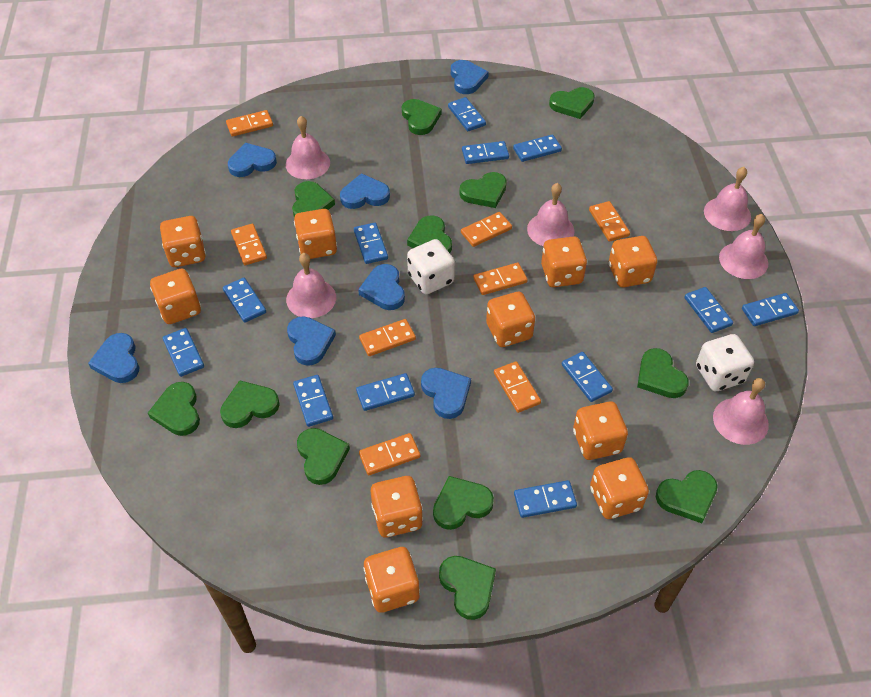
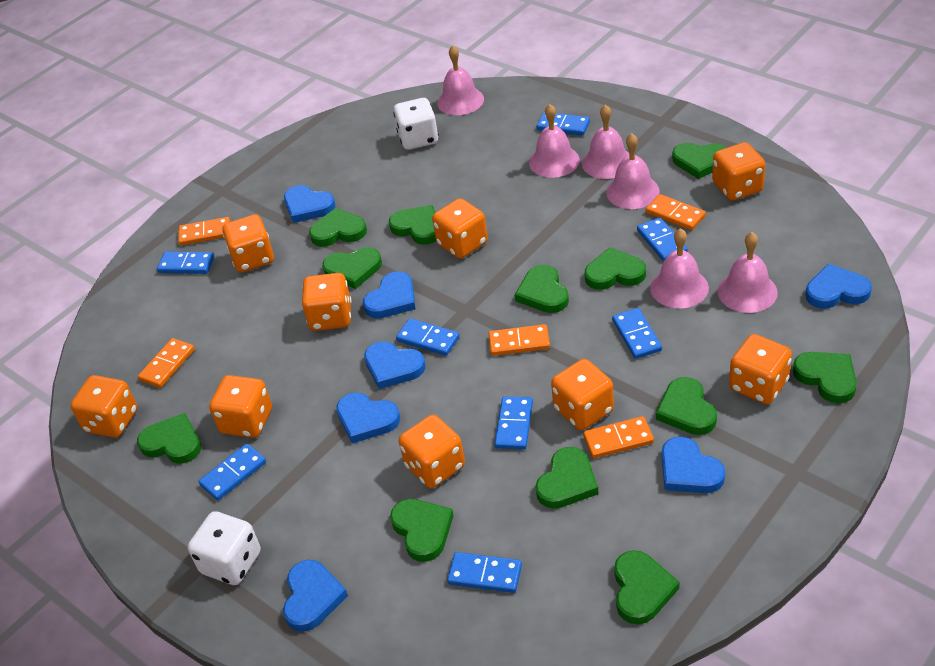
blue domino: 12 -> 8
orange dice: 10 -> 9
orange domino: 8 -> 5

